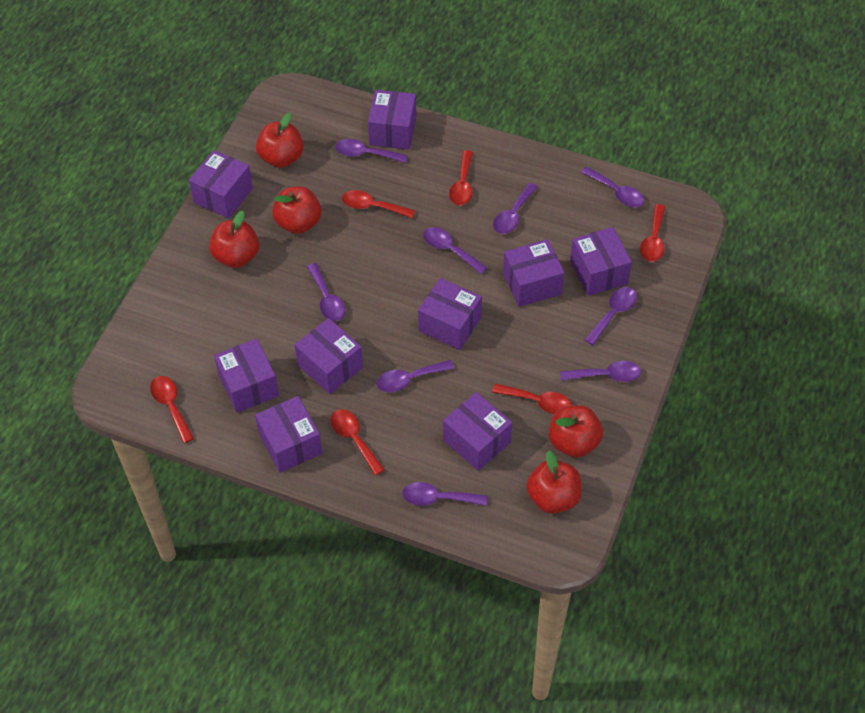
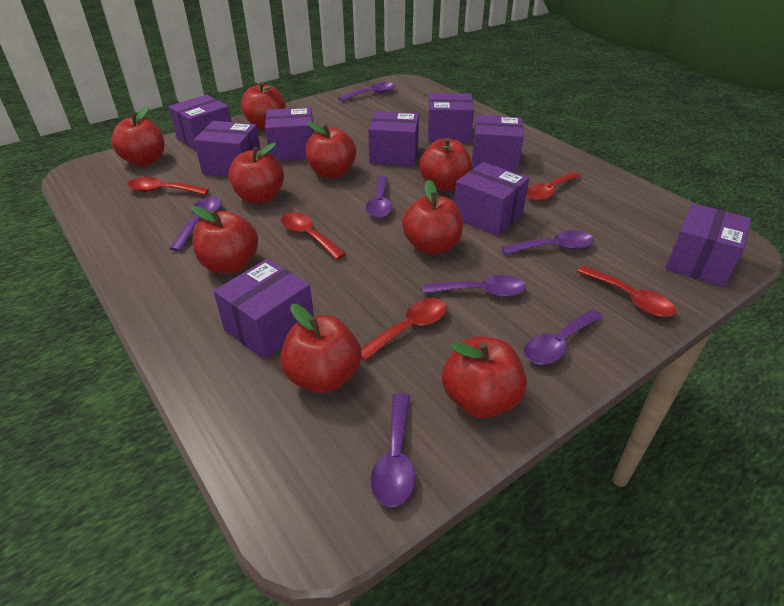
purple spoon: 9 -> 7
red apple: 5 -> 9
red spoon: 6 -> 5

